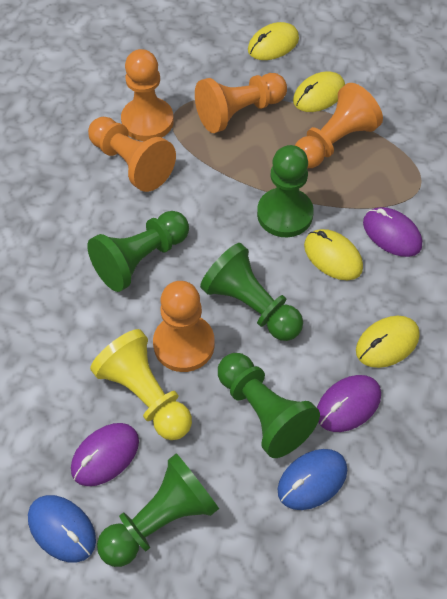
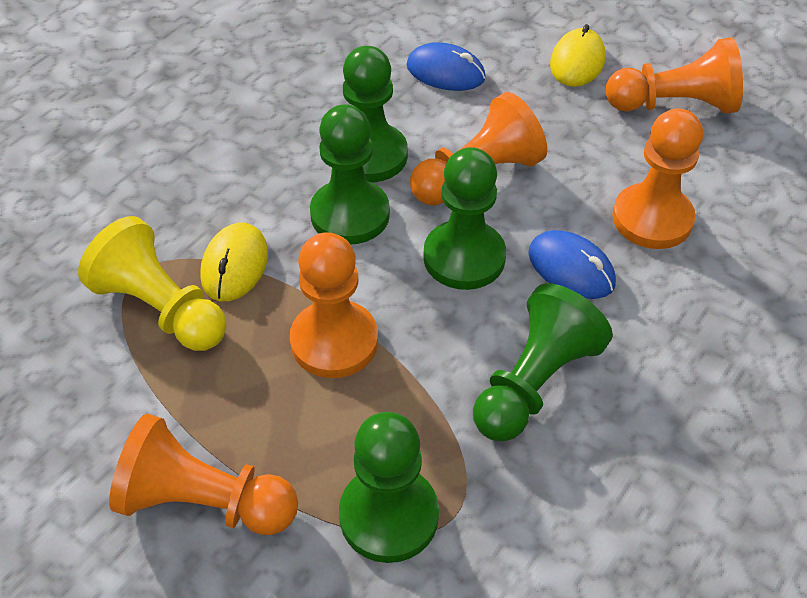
purple mouse: 3 -> 0
yellow mouse: 4 -> 2

